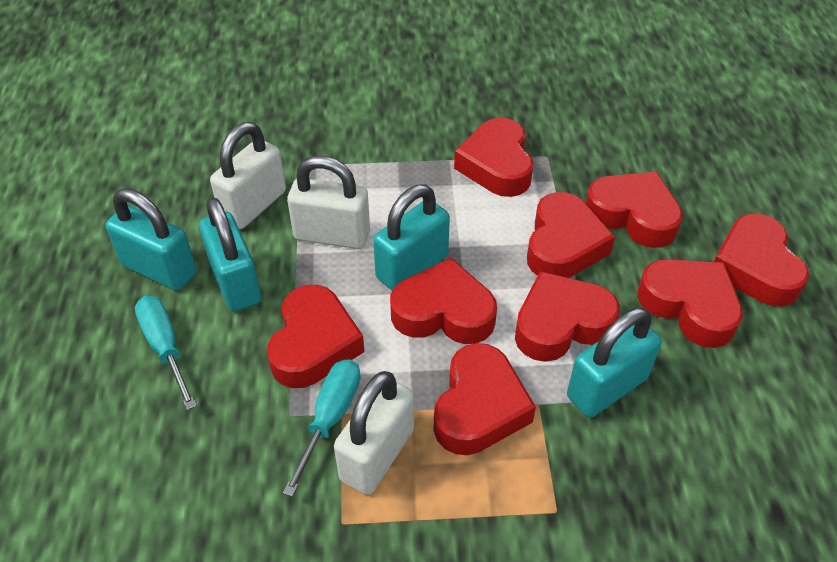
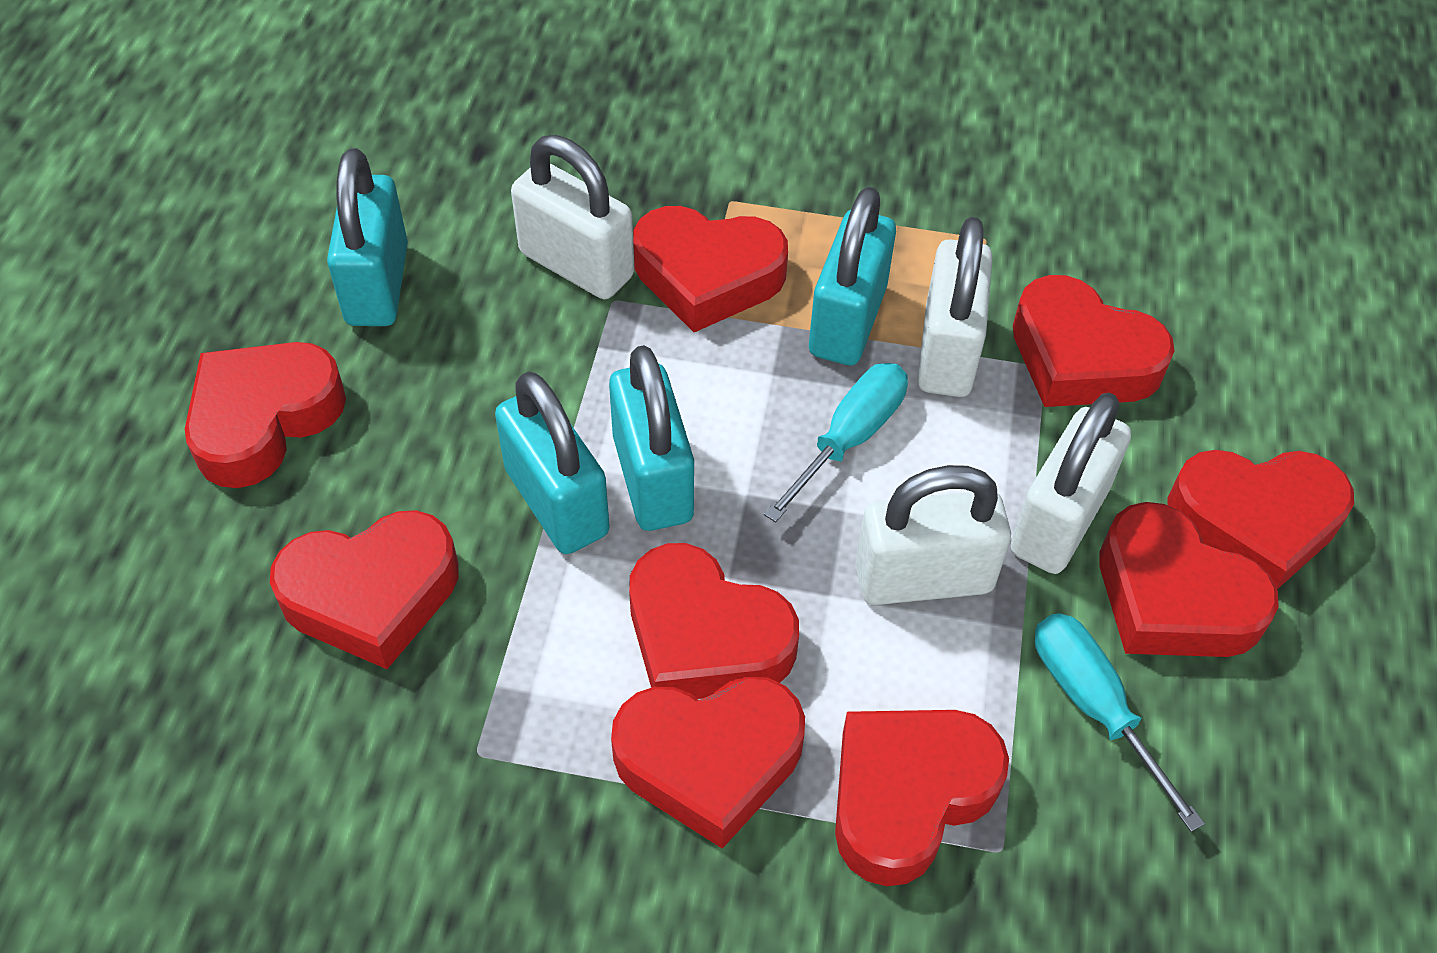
white padlock: 3 -> 4

